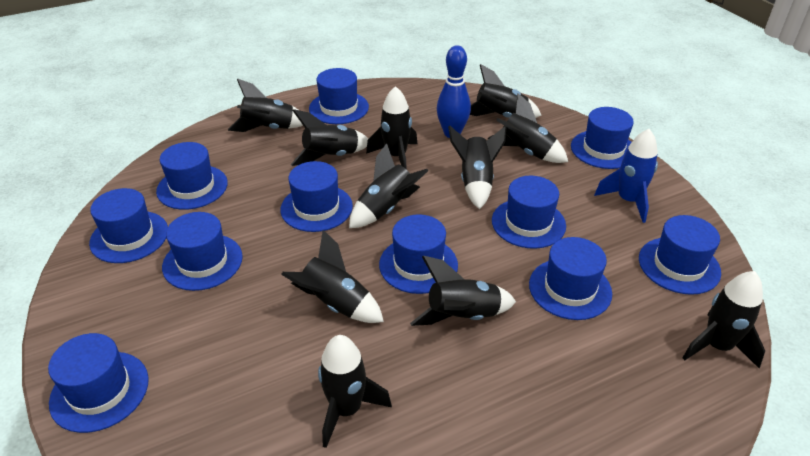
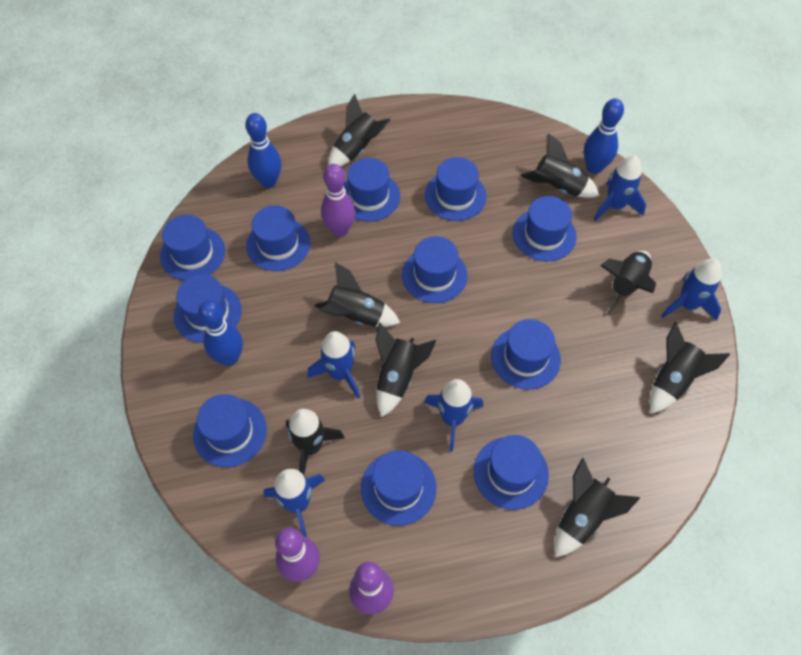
black rocket: 11 -> 8
blue bowling pin: 1 -> 3
blue rocket: 1 -> 5
purple bowling pin: 0 -> 3

